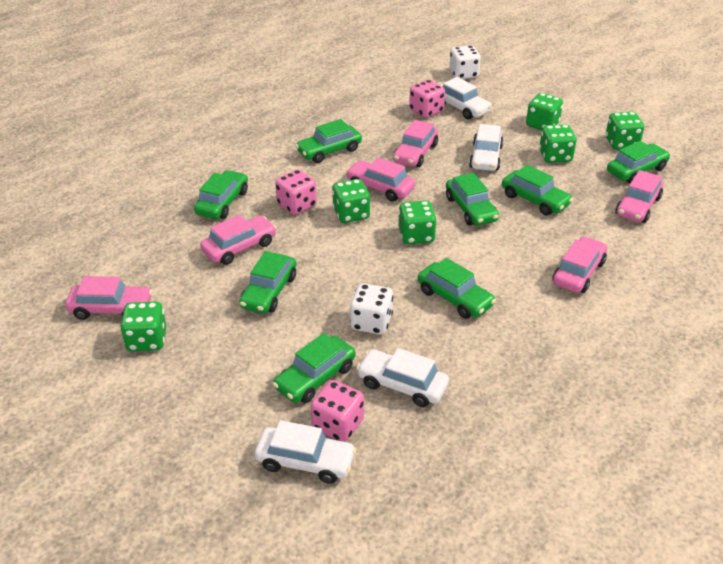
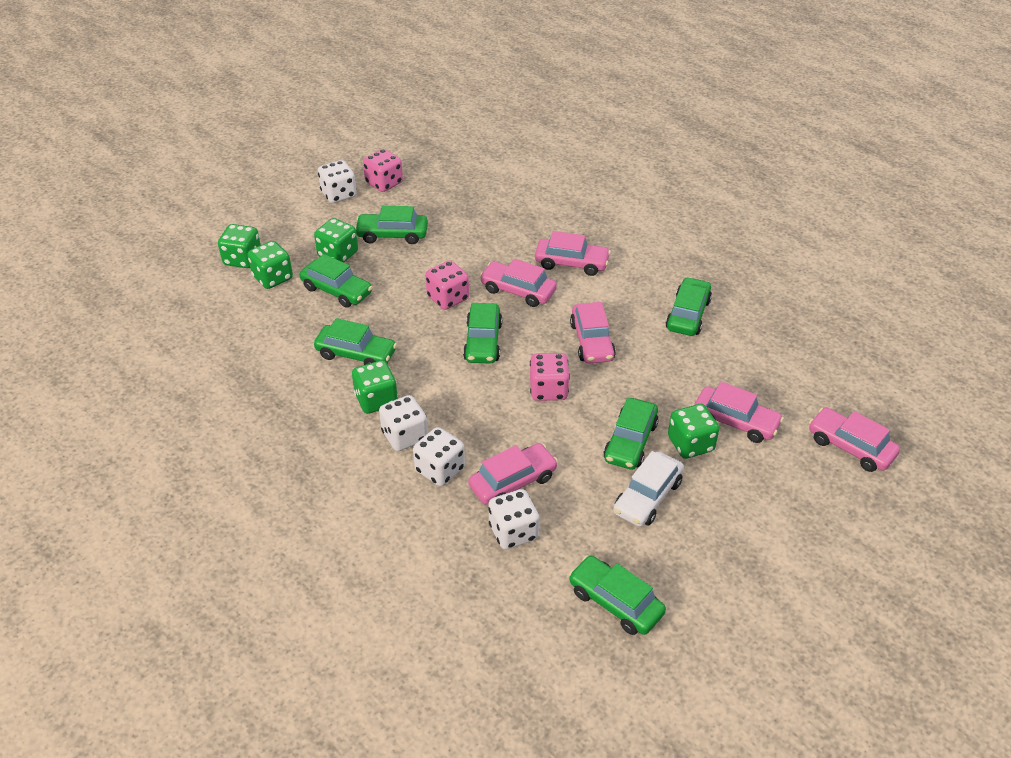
green car: 8 -> 7
green dice: 6 -> 5
white car: 4 -> 1
white dice: 2 -> 4

